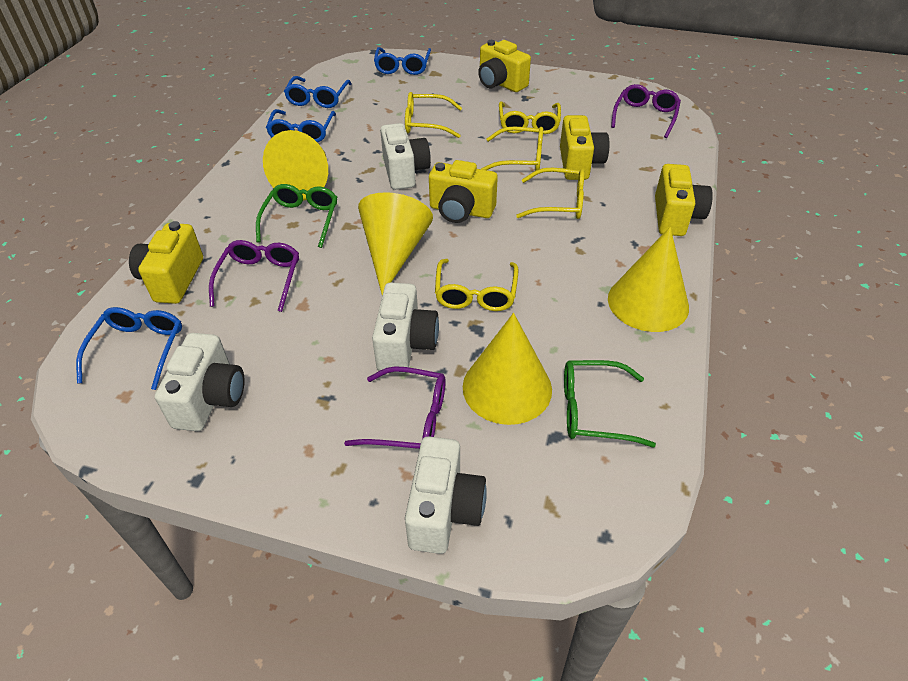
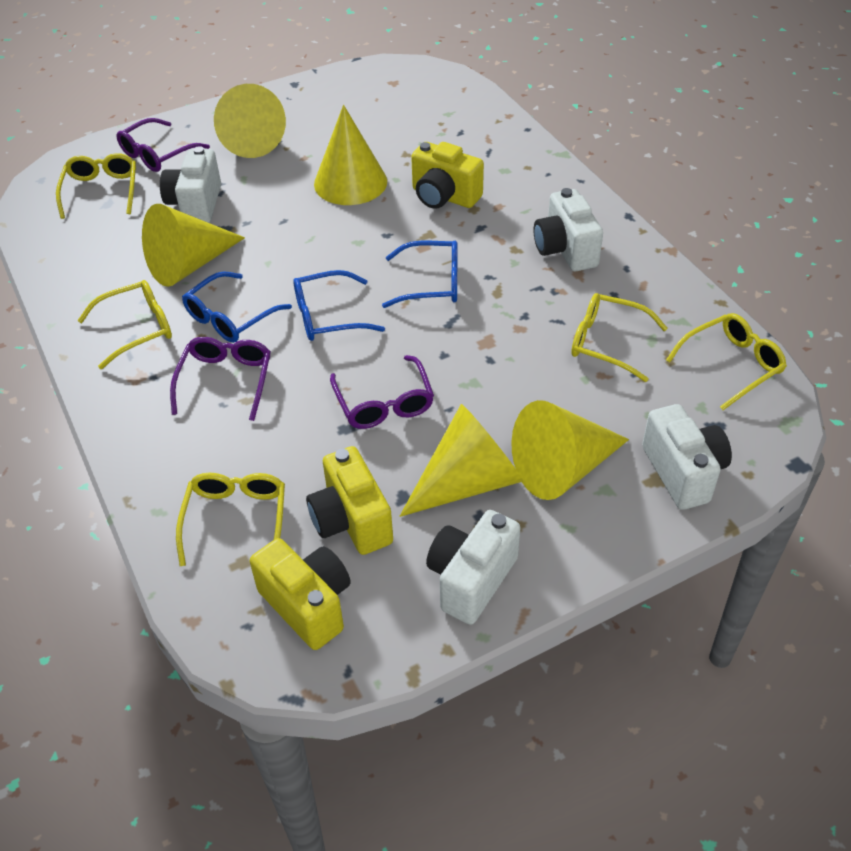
blue glasses: 4 -> 3
green glasses: 2 -> 0
yellow camera: 5 -> 3
yellow cone: 4 -> 5

